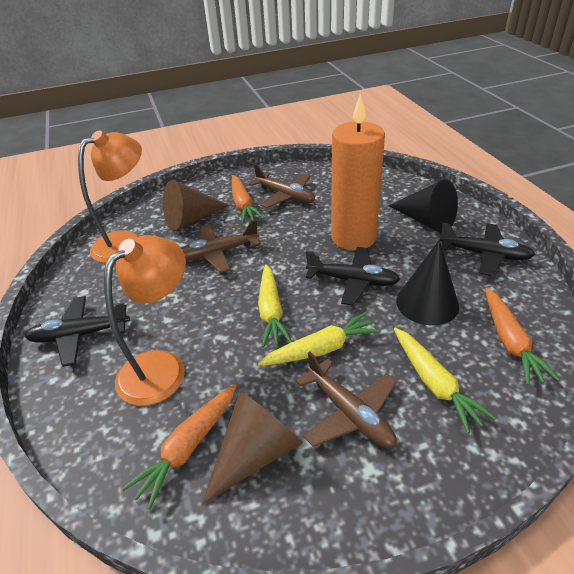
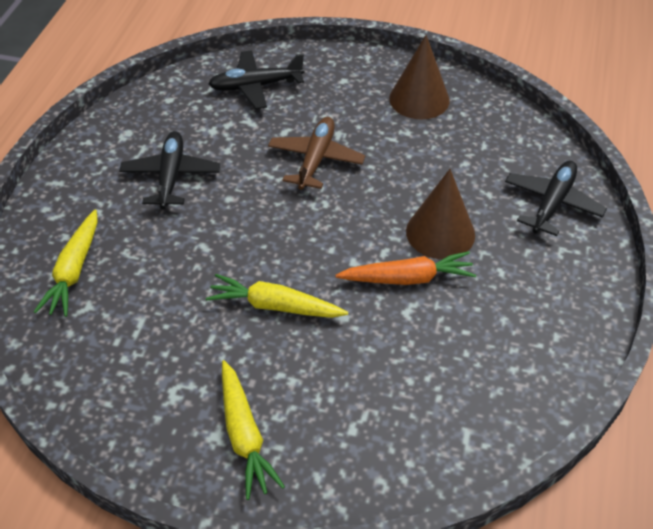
black cone: 2 -> 0
brown plane: 3 -> 1
orange candle: 1 -> 0
orange carrot: 3 -> 1
orange lamp: 2 -> 0

